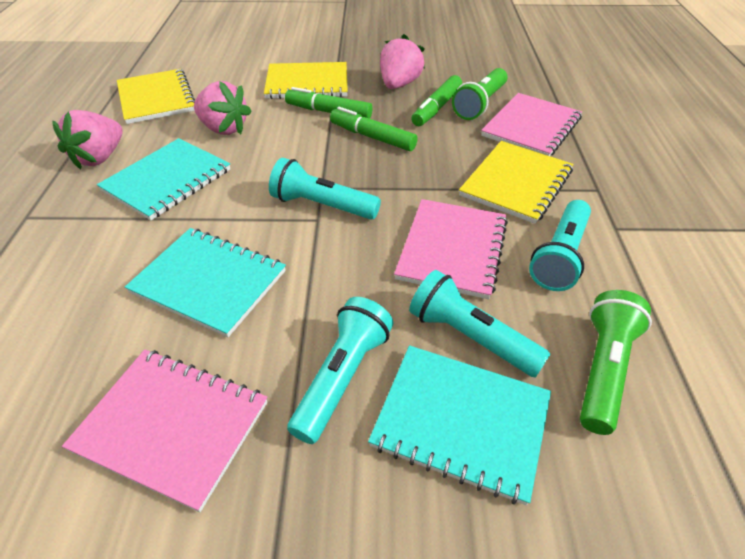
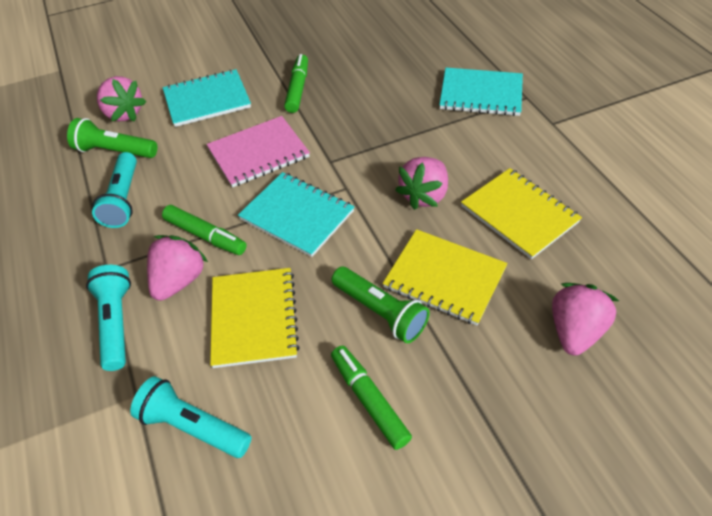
pink notebook: 3 -> 1
pink strawberry: 3 -> 4
turquoise flashlight: 4 -> 3

